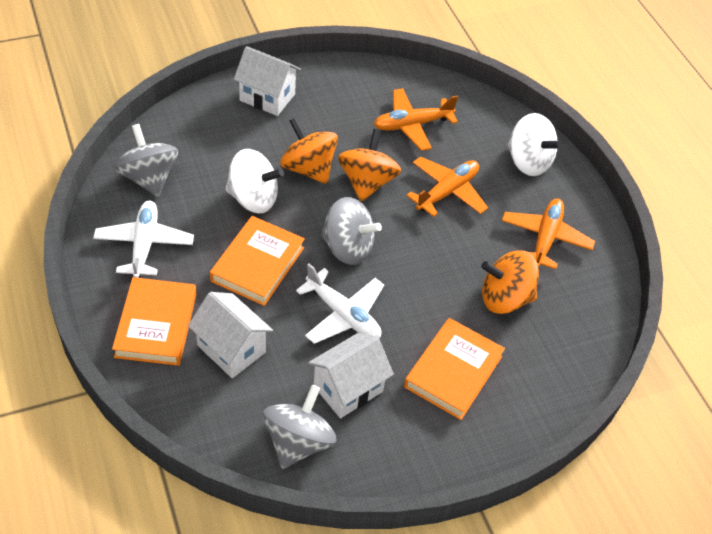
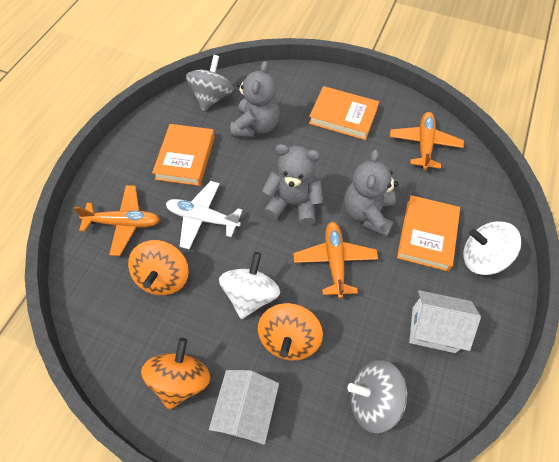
grey spinning top: 3 -> 2
grey teddy bear: 0 -> 3
white house: 3 -> 2
white plane: 2 -> 1

